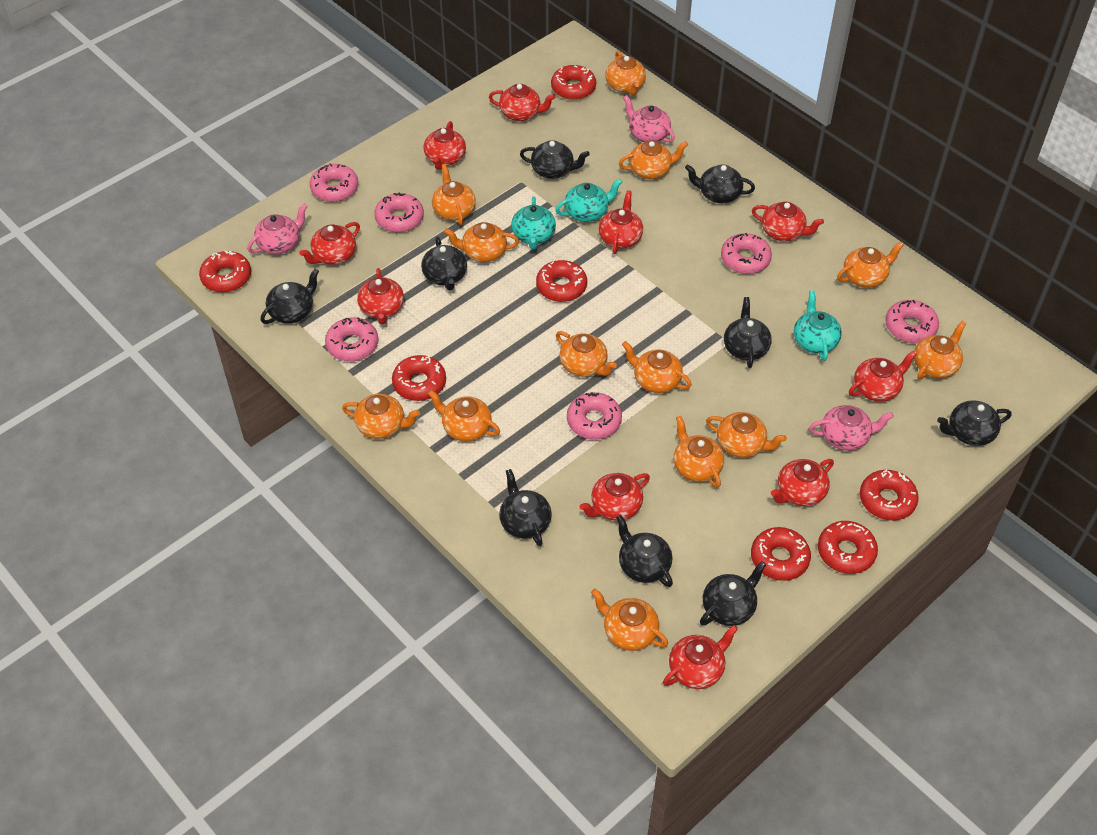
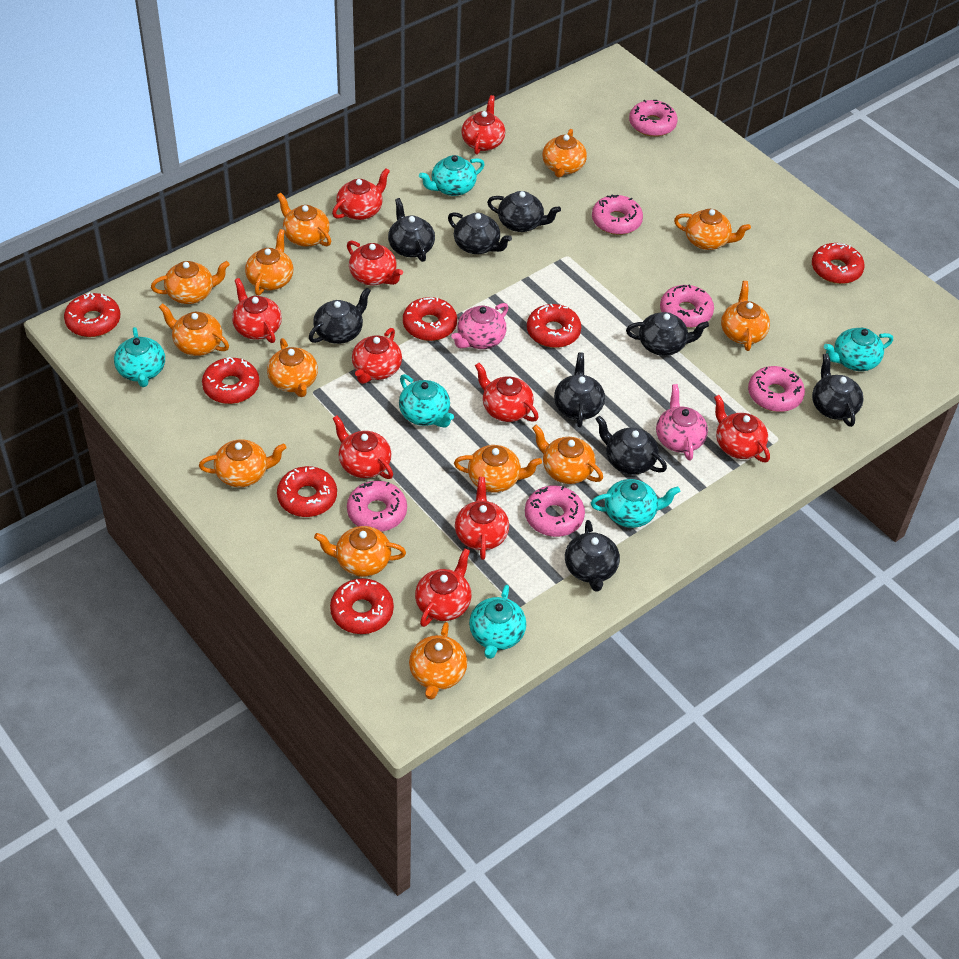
pink teapot: 3 -> 2
turquoise teapot: 3 -> 6

